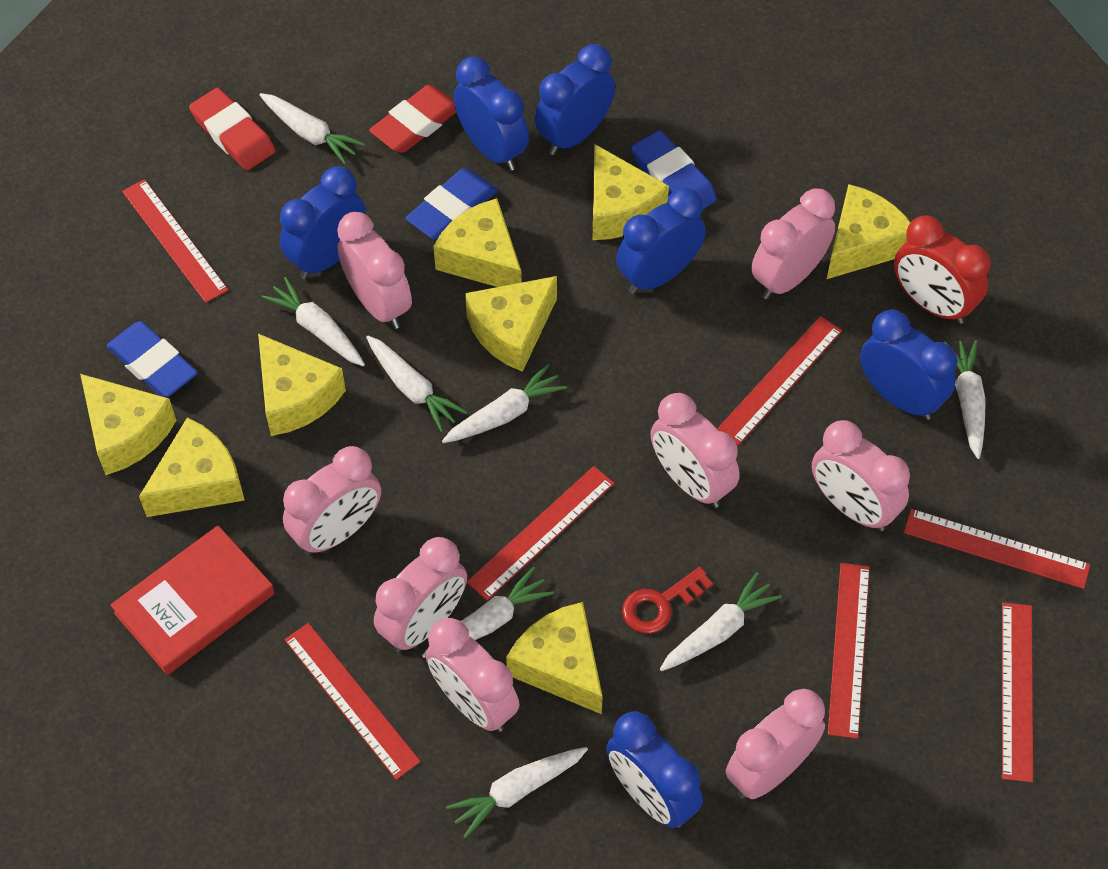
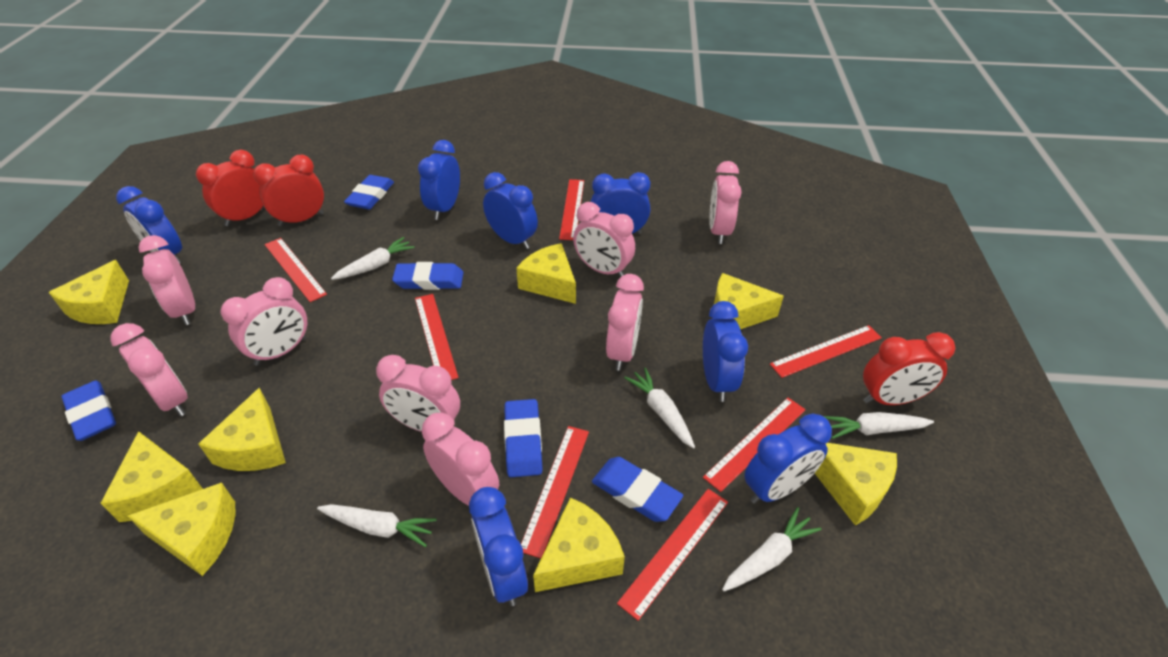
blue clock: 6 -> 7
blue eraser: 3 -> 5
red book: 1 -> 0
red clock: 1 -> 3
red eraser: 2 -> 0
red key: 1 -> 0
white carrot: 8 -> 5

